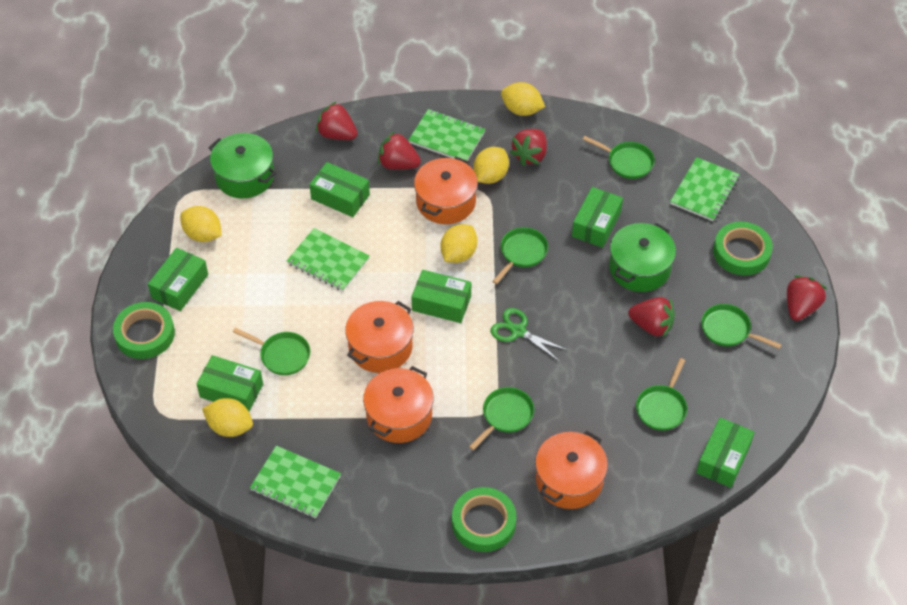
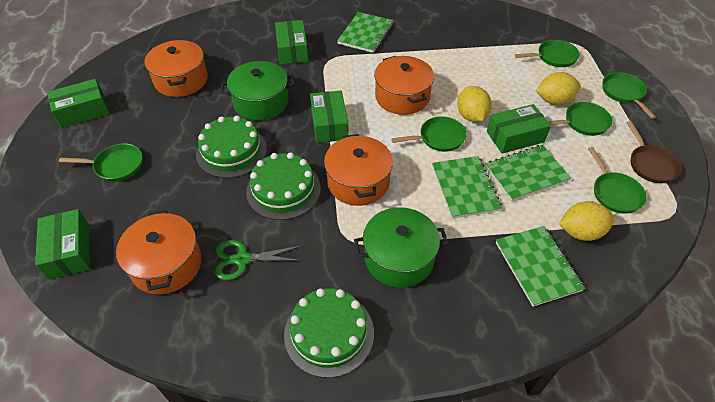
brown pan: 0 -> 1
green box: 6 -> 5
green cake: 0 -> 3
green tape: 3 -> 0
red strawberry: 5 -> 0
yellow lemon: 5 -> 3

